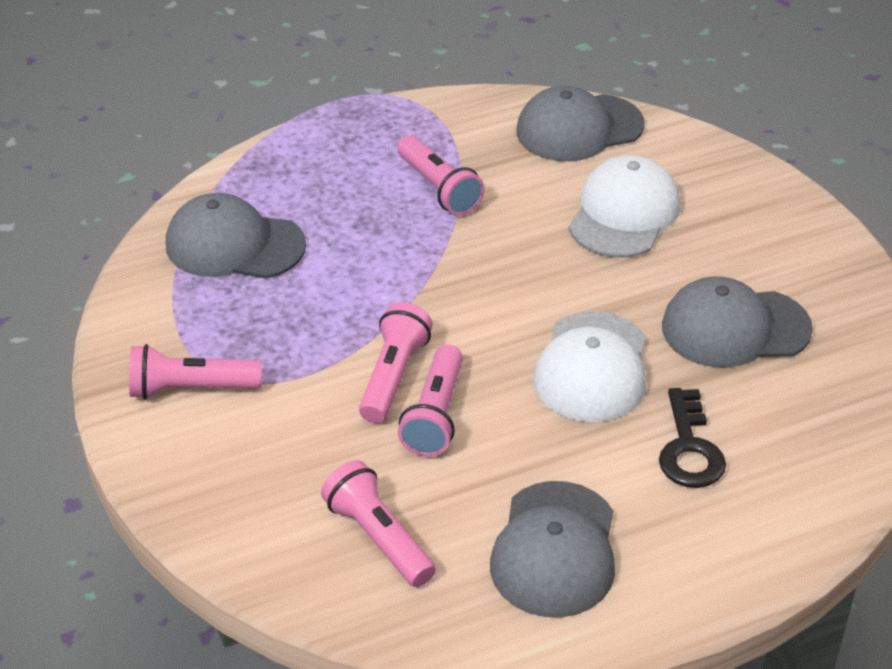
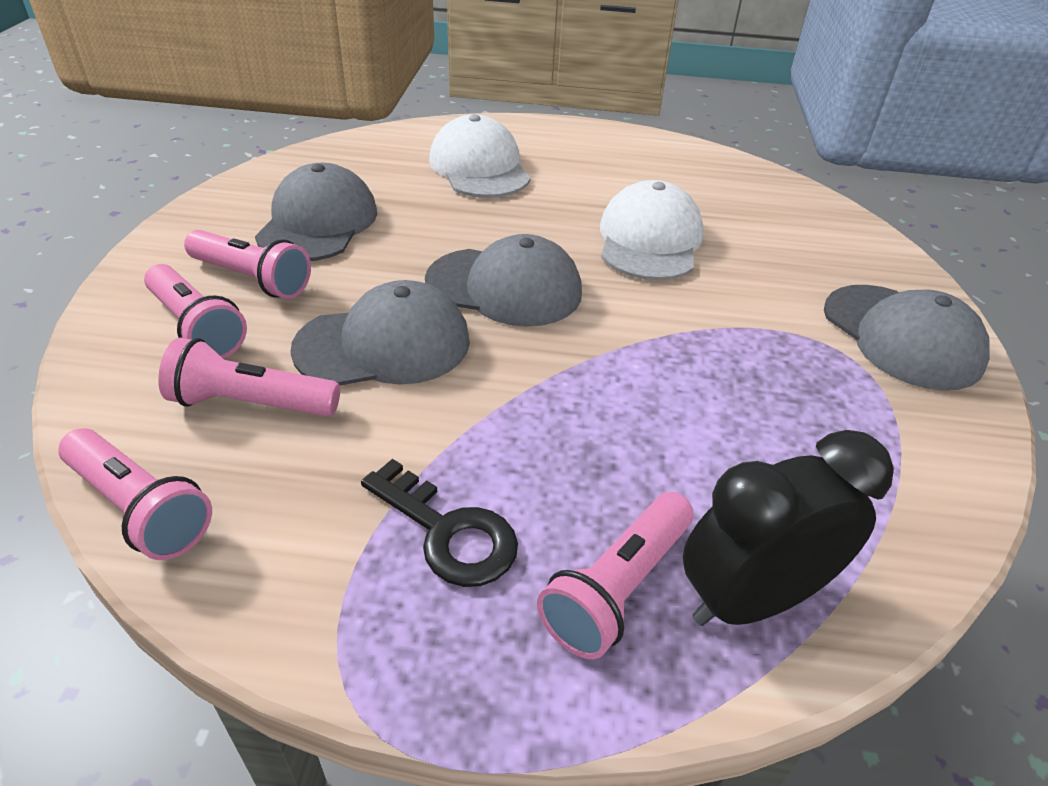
black clock: 0 -> 1

